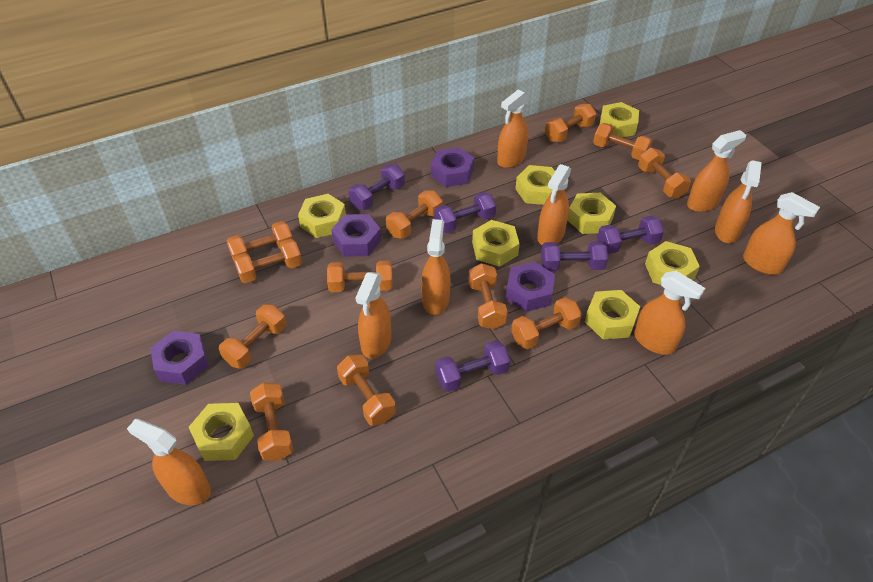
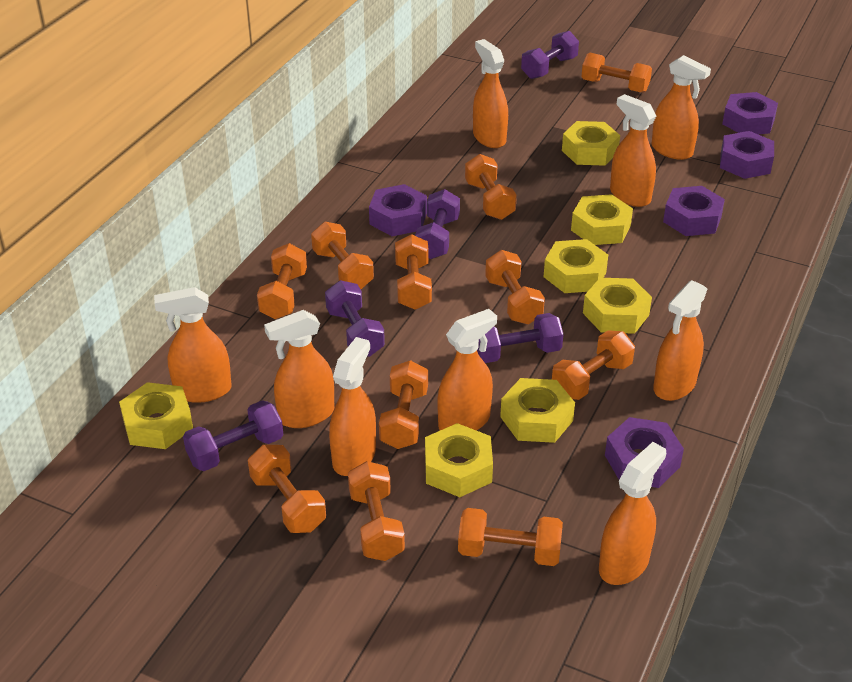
orange dumbbell: 12 -> 11
purple nut: 4 -> 5
yellow nut: 8 -> 7

